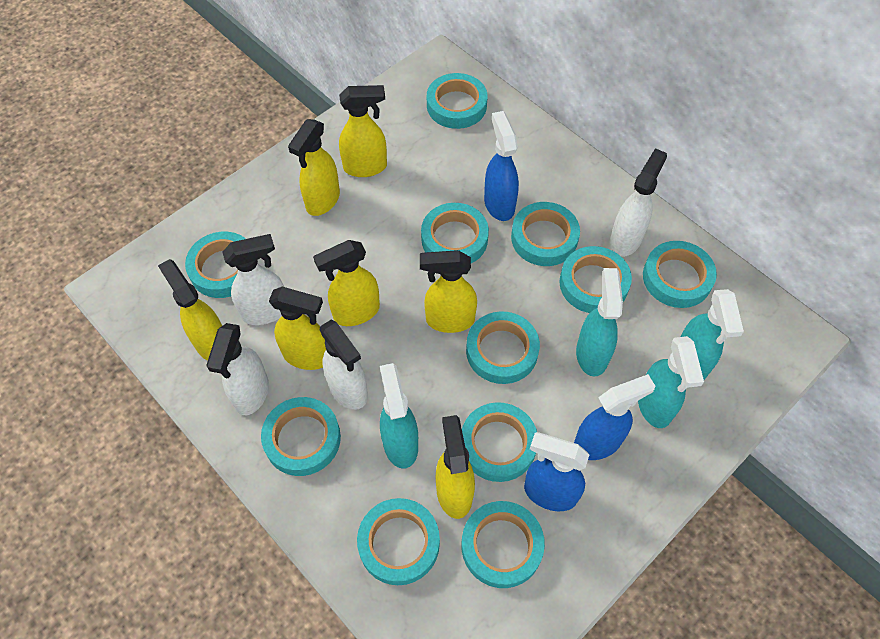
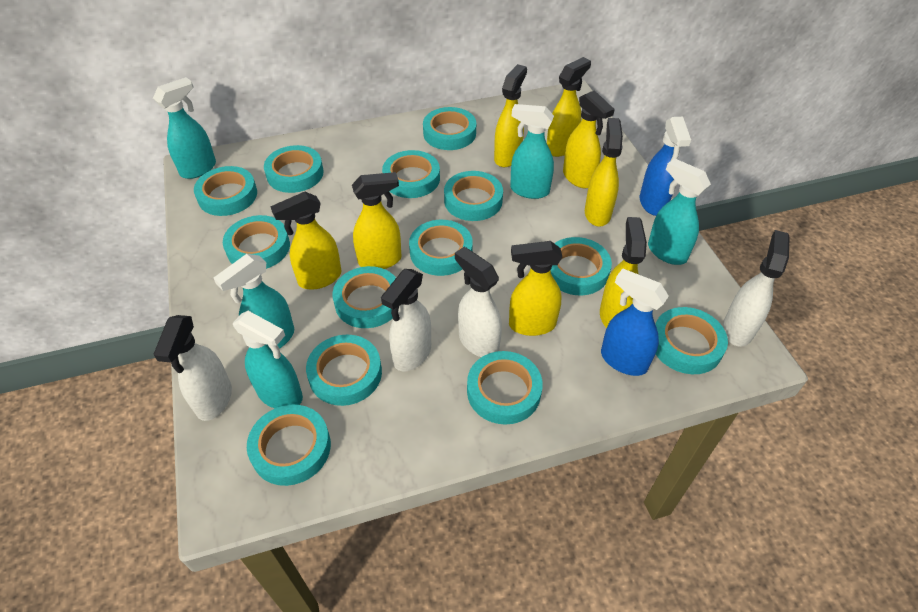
blue spray bottle: 3 -> 2
turquoise spray bottle: 4 -> 5
turquoise tape: 11 -> 13
yellow spray bottle: 7 -> 8

